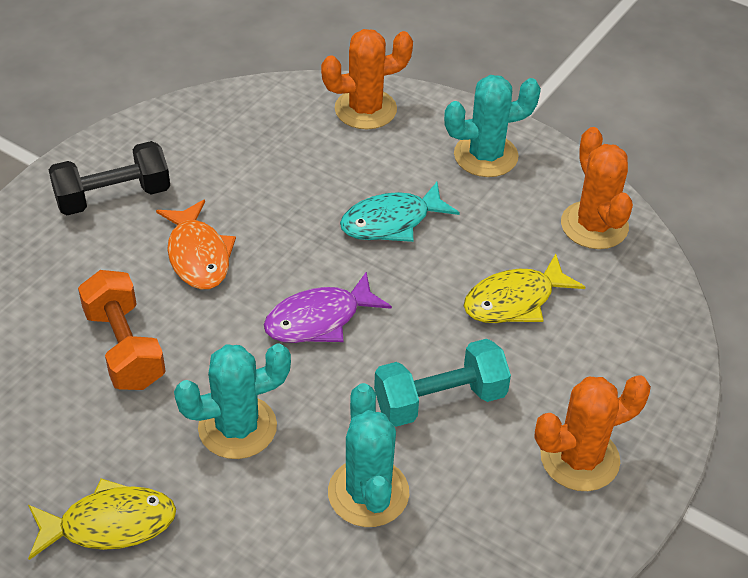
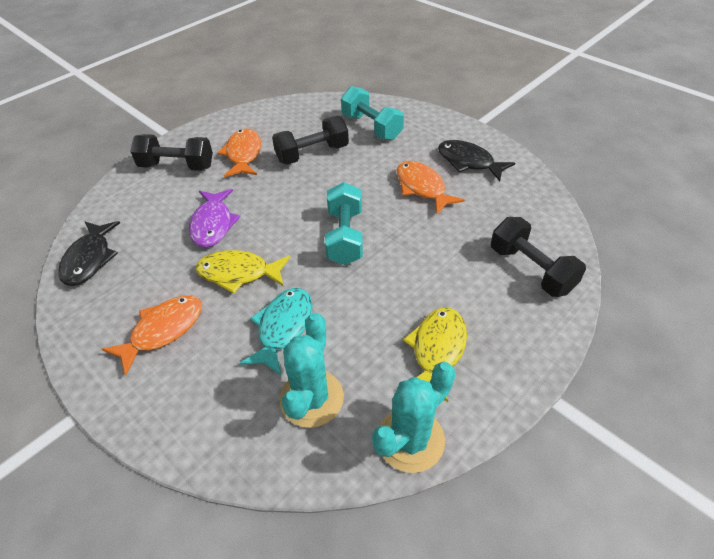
black dumbbell: 1 -> 3
black fish: 0 -> 2
orange cactus: 3 -> 0
orange dumbbell: 1 -> 0
orange fish: 1 -> 3
turquoise cactus: 3 -> 2
turquoise dumbbell: 1 -> 2

